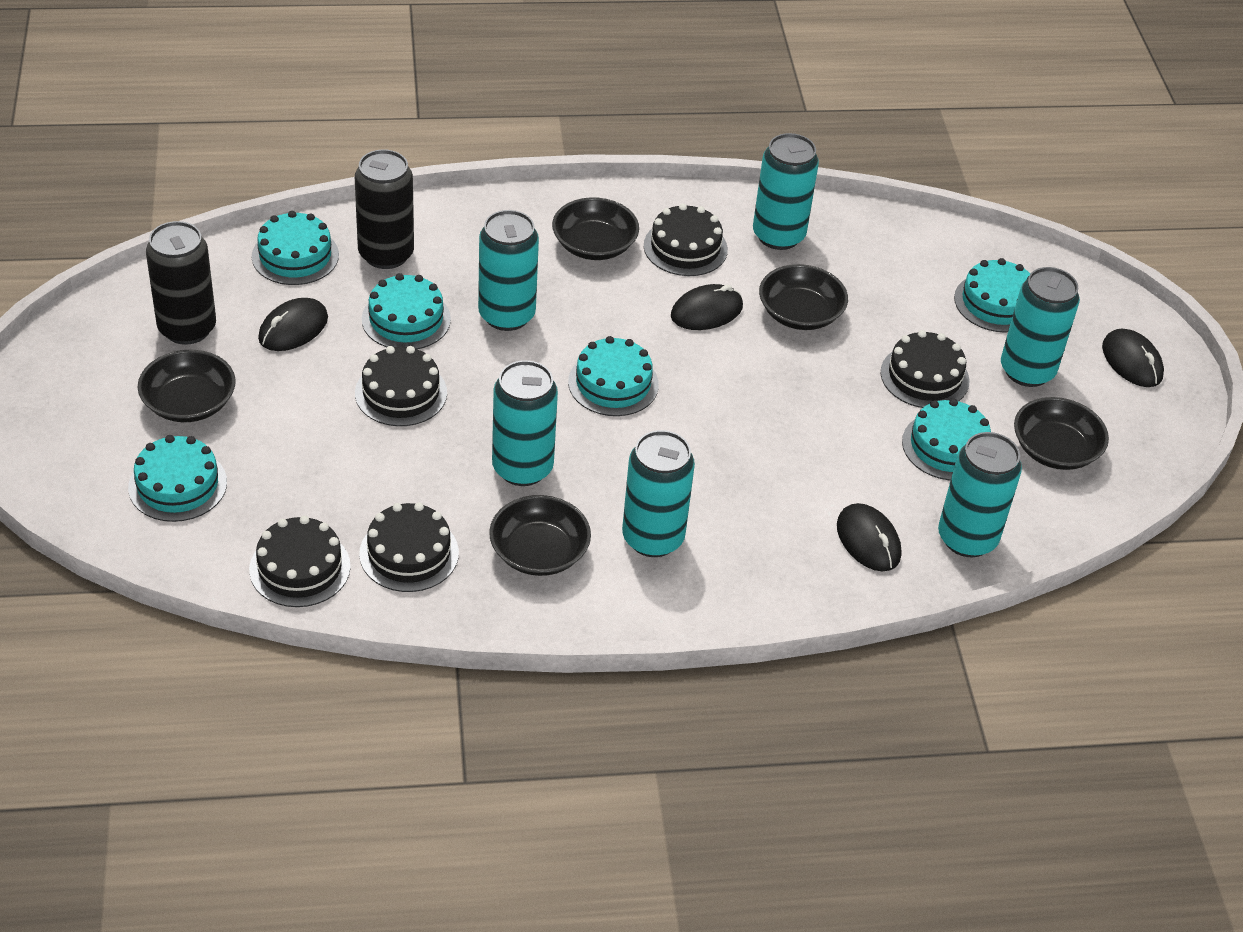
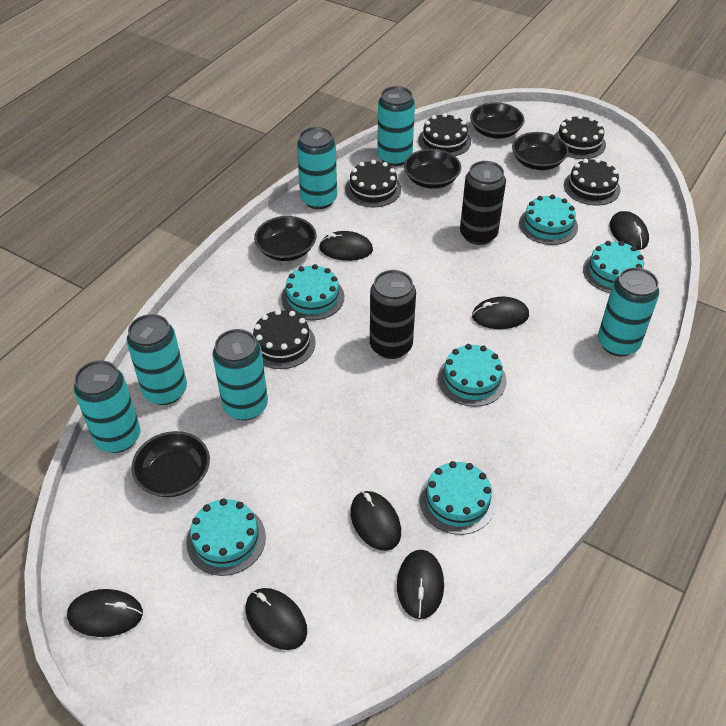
black mouse: 4 -> 7

